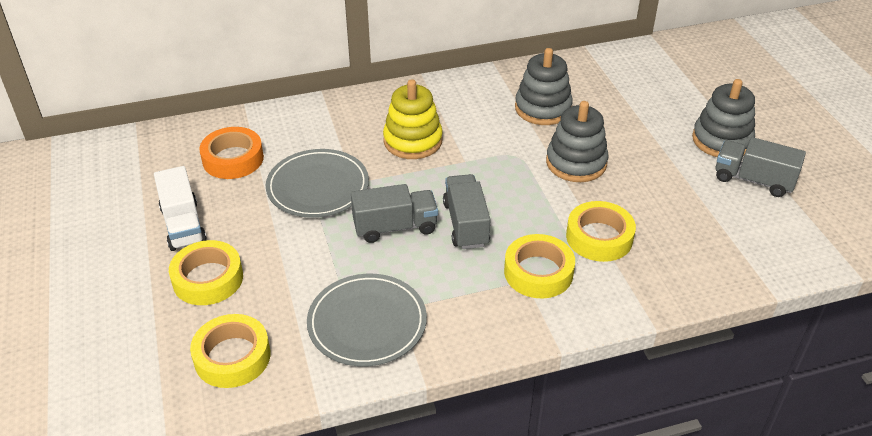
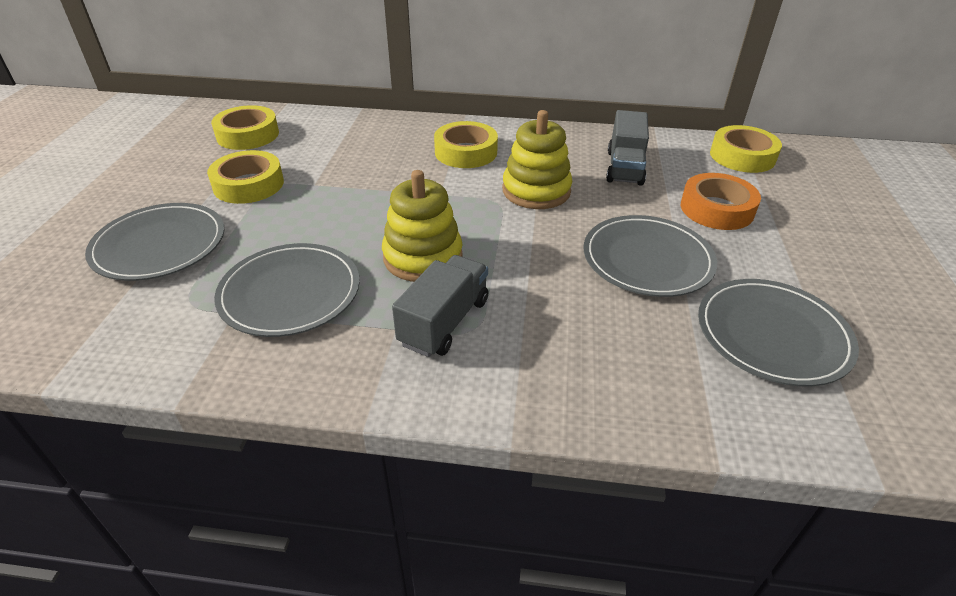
grey plate: 2 -> 4
grey stacking toy: 3 -> 0
grey truck: 3 -> 2
white truck: 1 -> 0
yellow stacking toy: 1 -> 2

